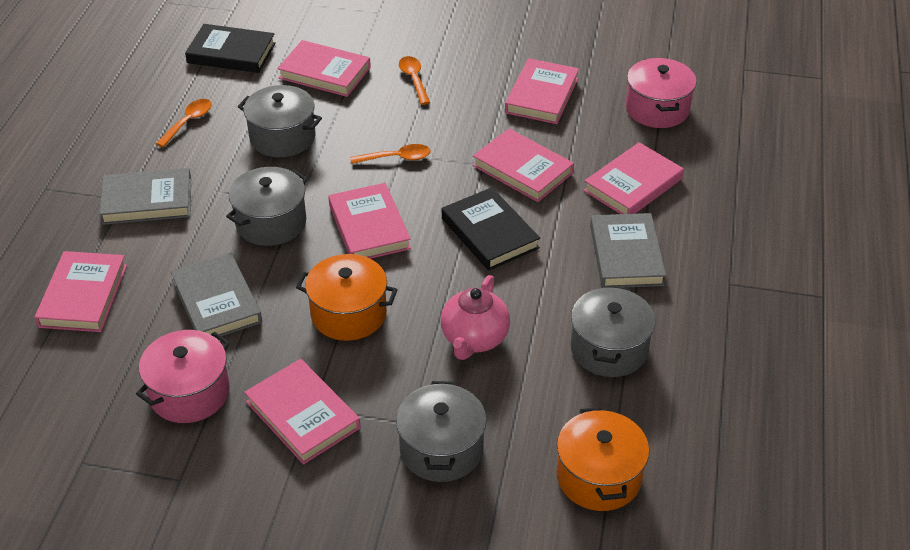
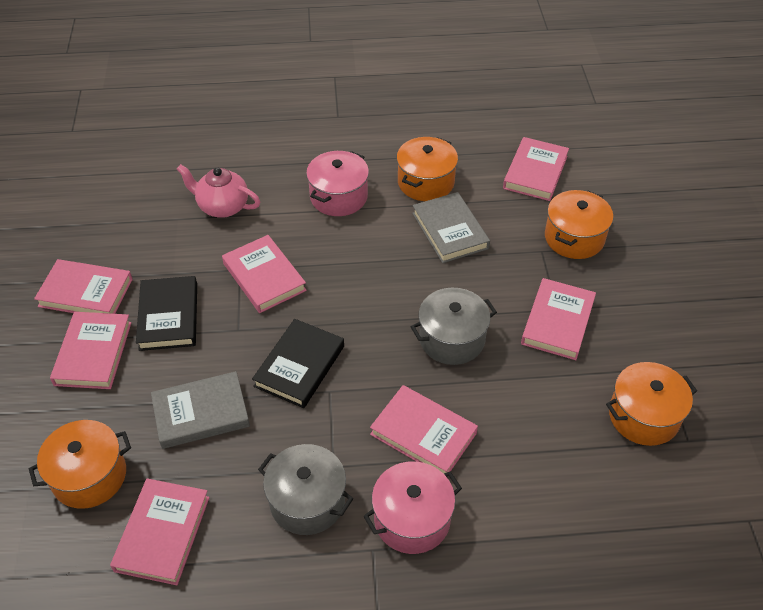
grey book: 3 -> 2
grey pot: 4 -> 2
orange pot: 2 -> 4
orange spoon: 3 -> 0

